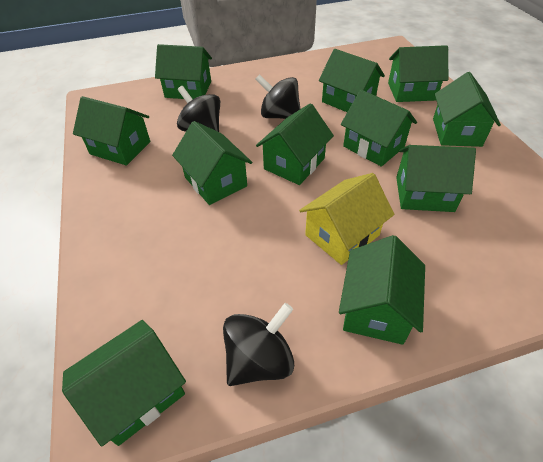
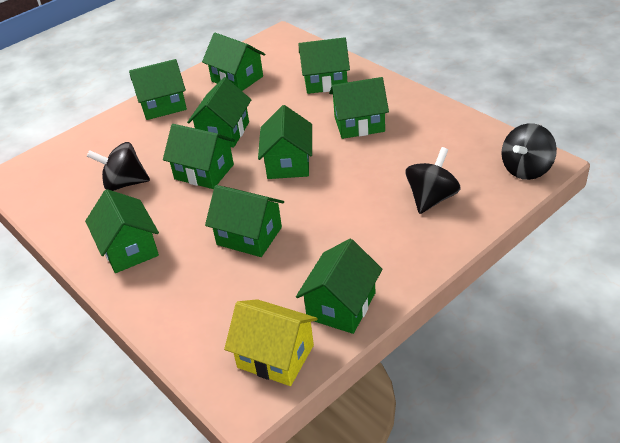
green house: 11 -> 10

